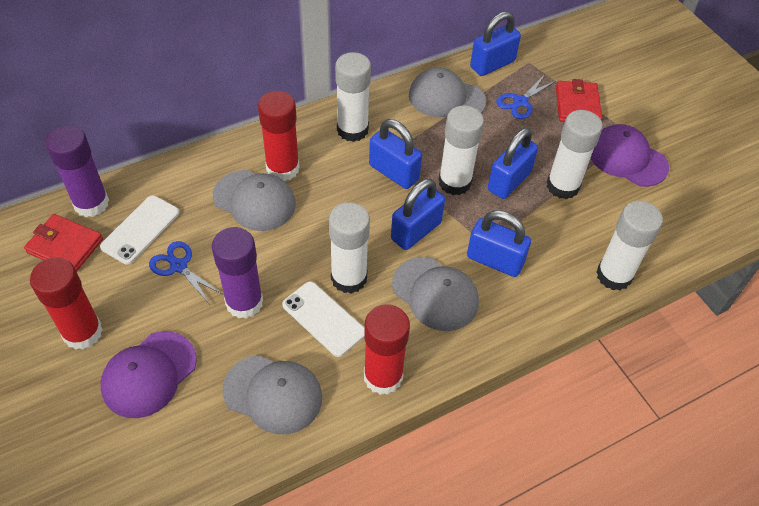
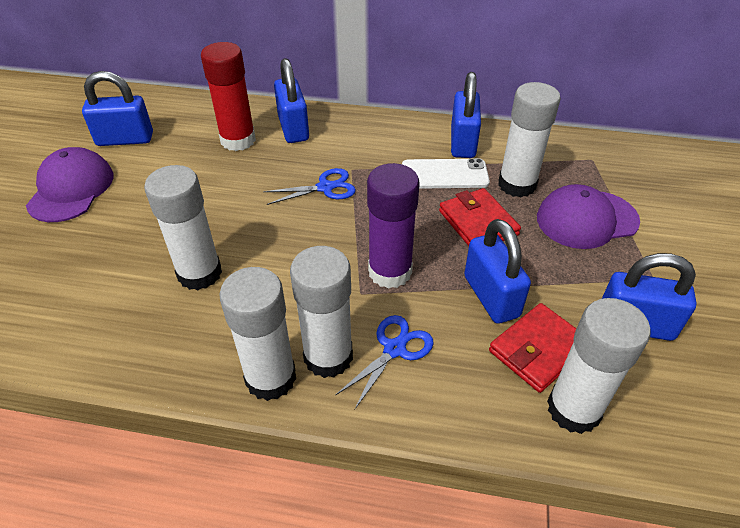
grey cap: 4 -> 0
purple glue stick: 2 -> 1
red glue stick: 3 -> 1
white phone: 2 -> 1

